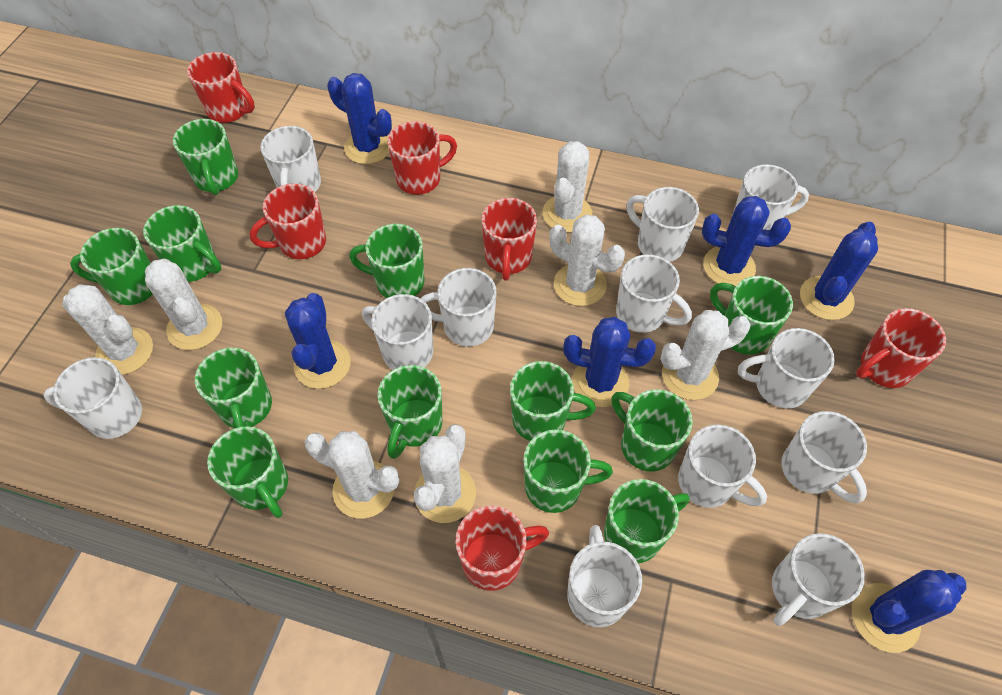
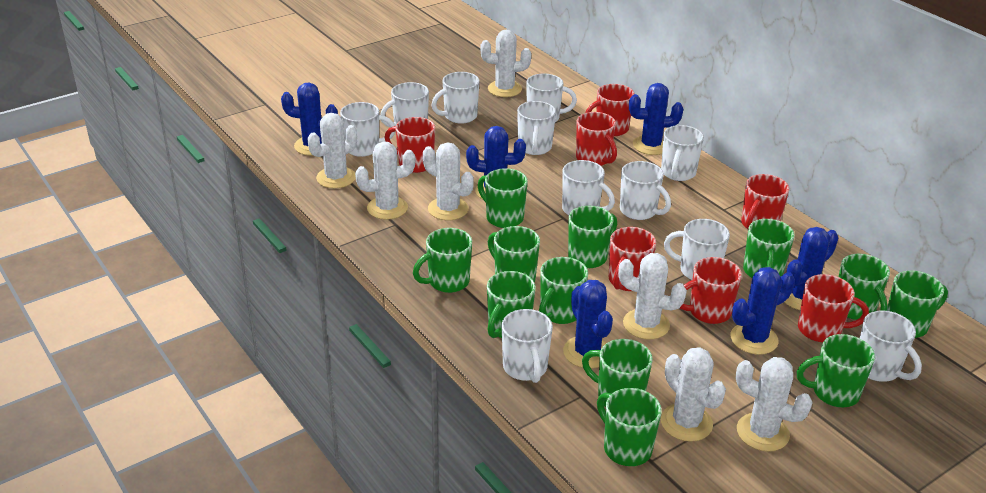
red mug: 6 -> 7
white mug: 12 -> 11

